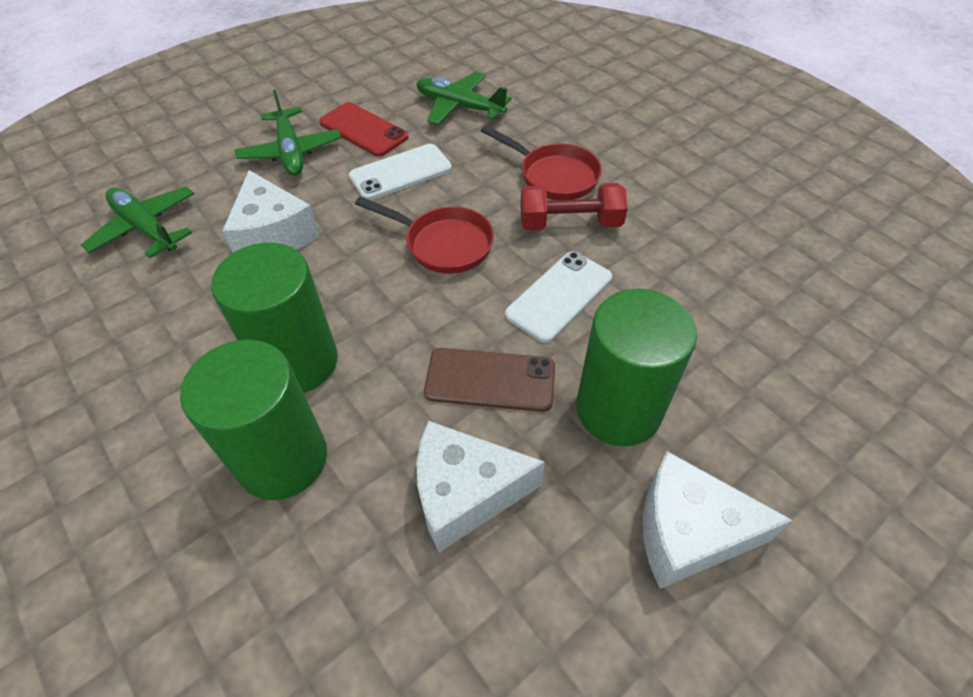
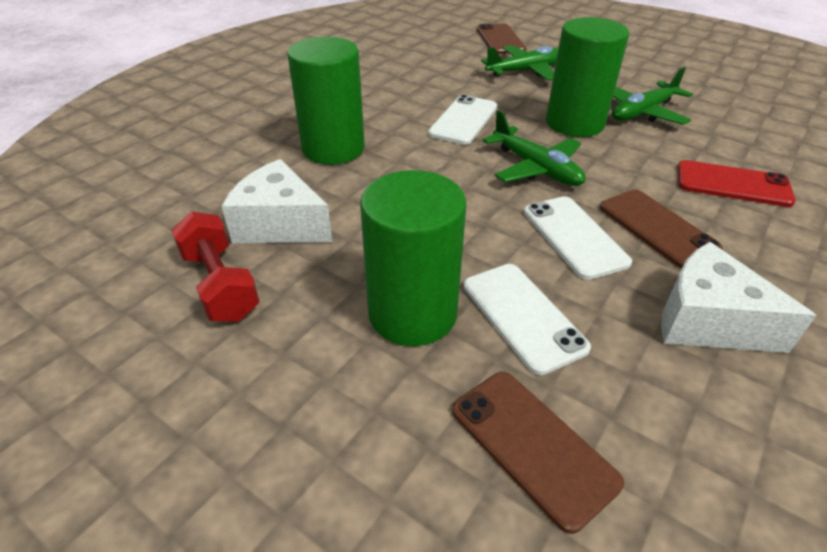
brown phone: 1 -> 3
red pan: 2 -> 0
white cheese: 3 -> 2
white phone: 2 -> 3

